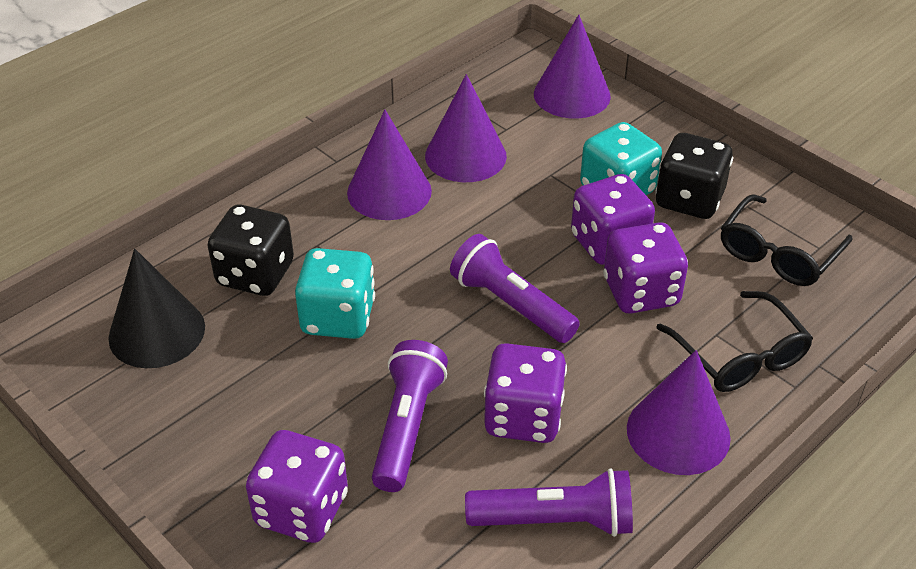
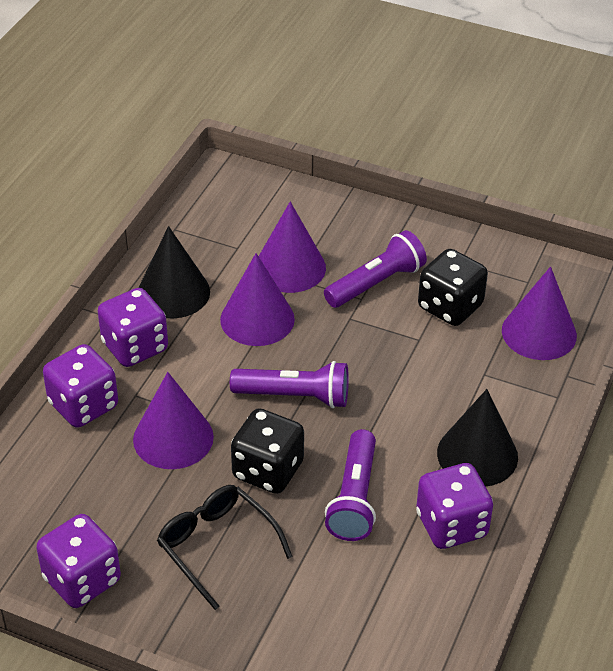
black cone: 1 -> 2
black glasses: 2 -> 1
turquoise dice: 2 -> 0

